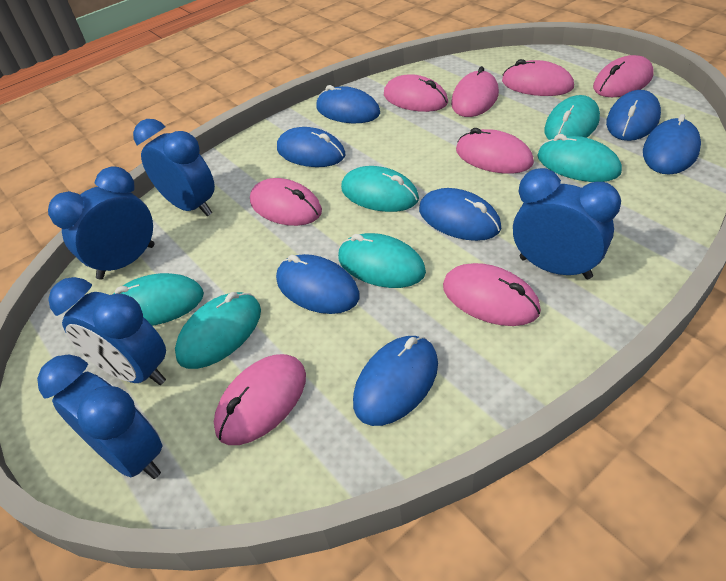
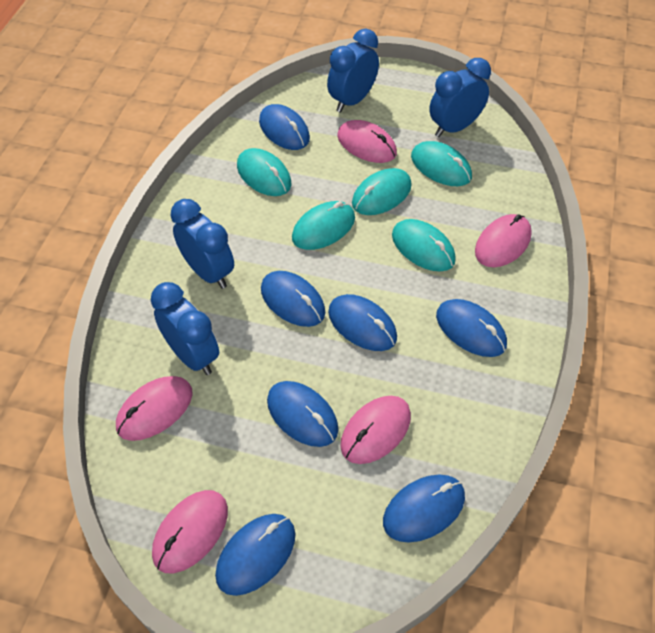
blue clock: 5 -> 4
pink mouse: 8 -> 5
turquoise mouse: 6 -> 5

